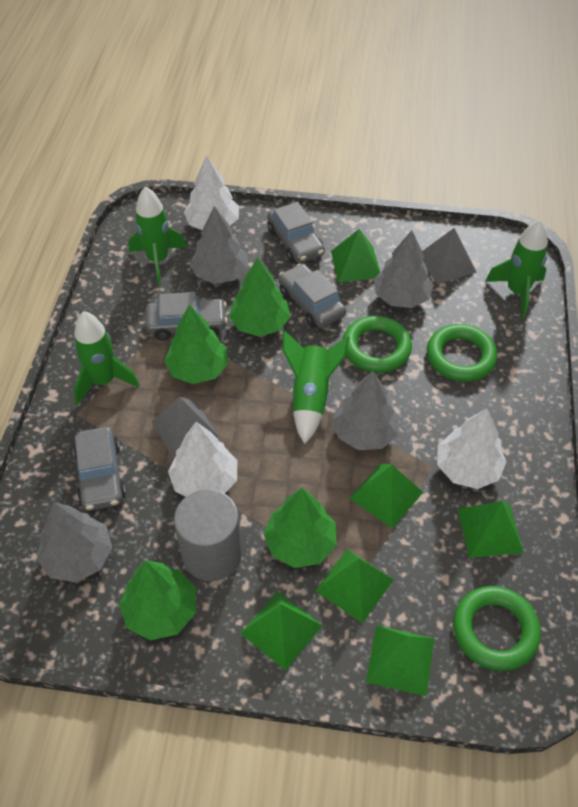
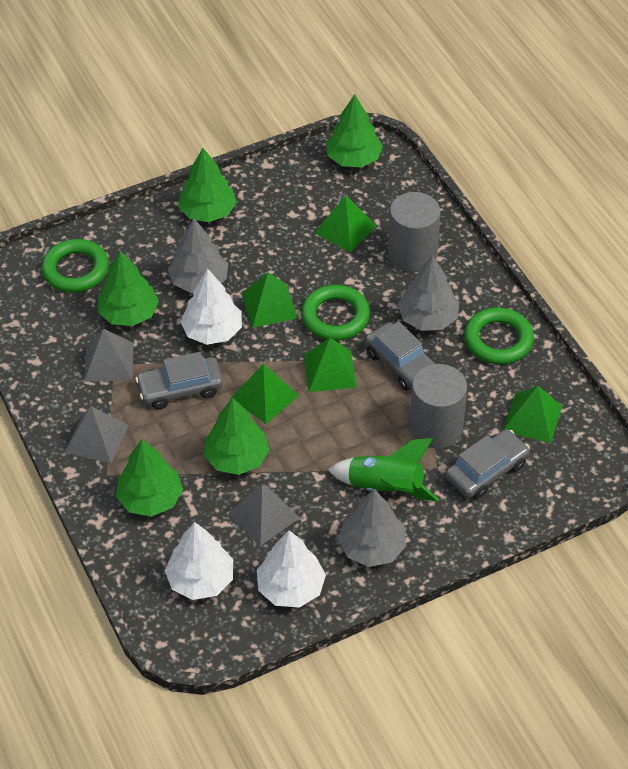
green pyramid: 6 -> 5
green rocket: 4 -> 1
green tree: 4 -> 5
grey car: 4 -> 3
grey cylinder: 1 -> 2
grey pyramid: 2 -> 3
grey tree: 4 -> 3

